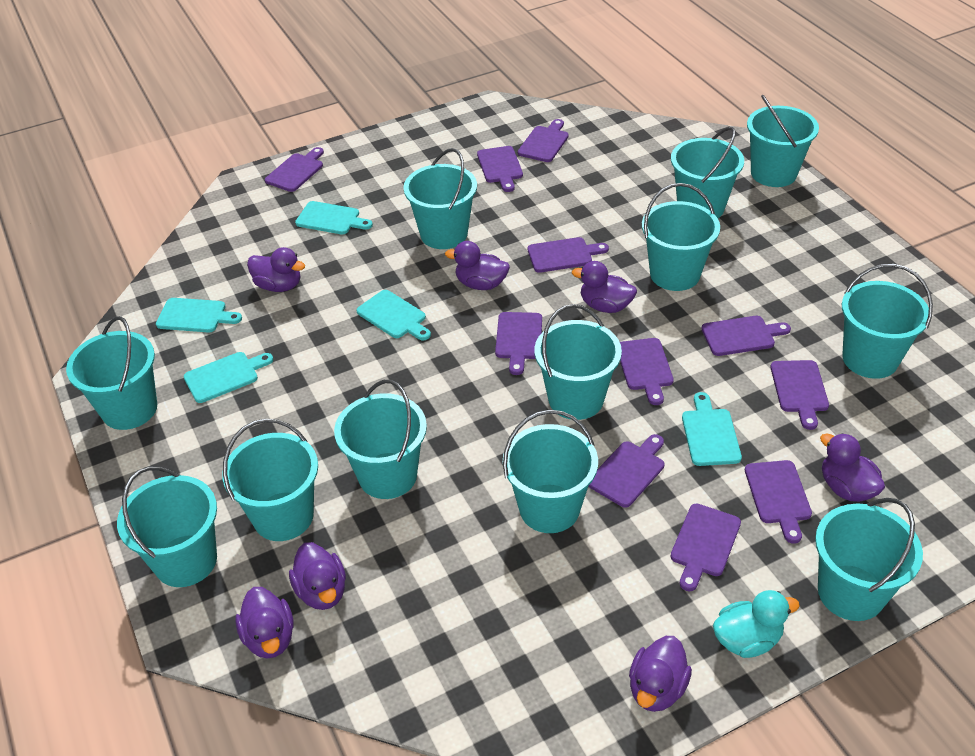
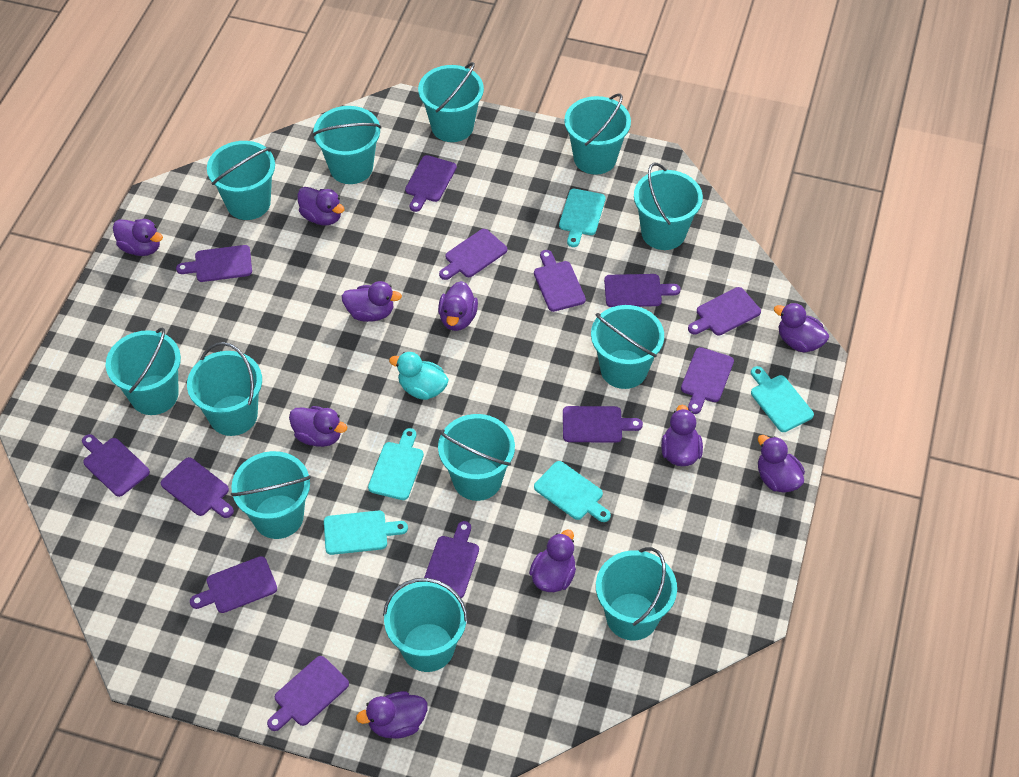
purple cutting board: 11 -> 13
purple duck: 7 -> 10

